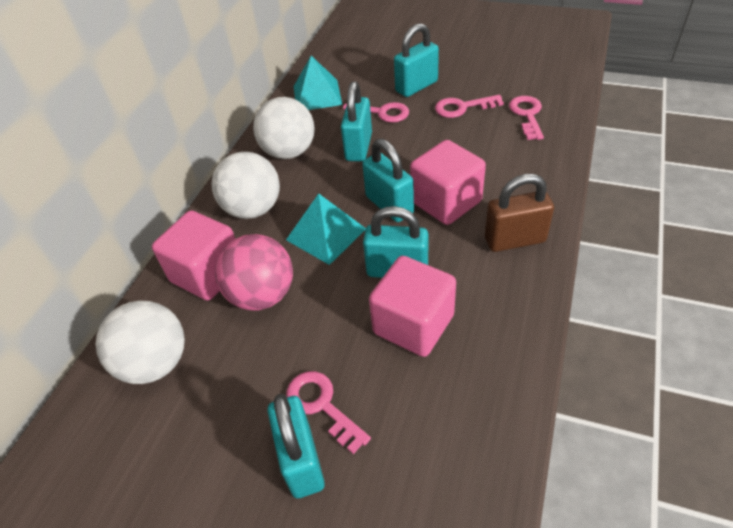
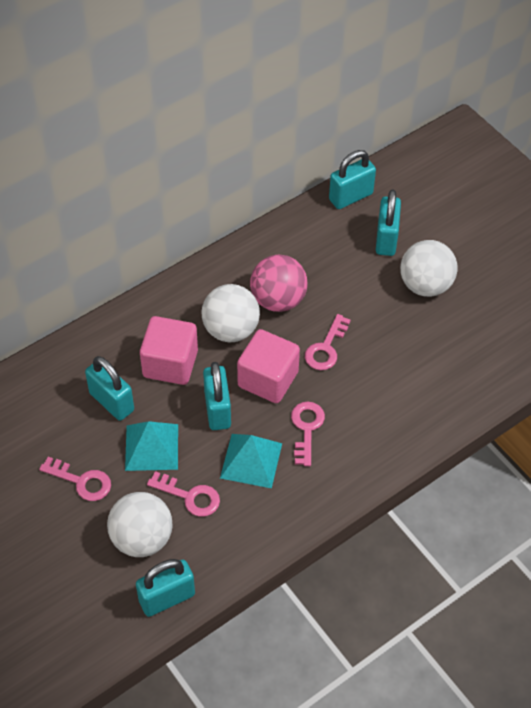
brown padlock: 1 -> 0
pink cube: 3 -> 2

